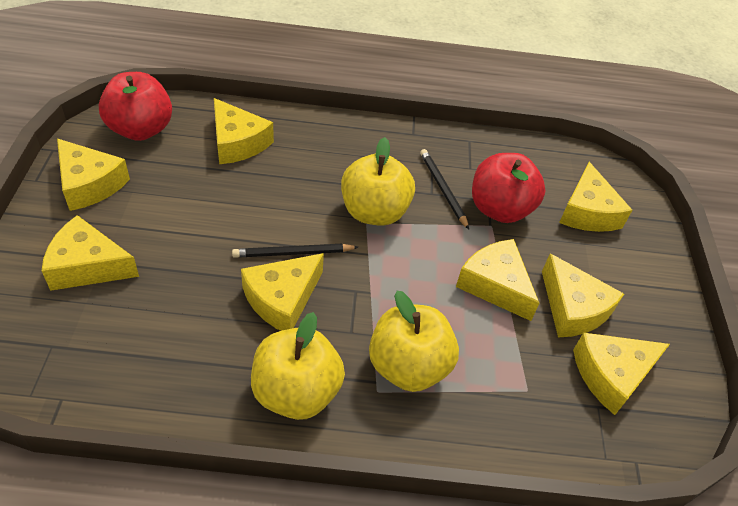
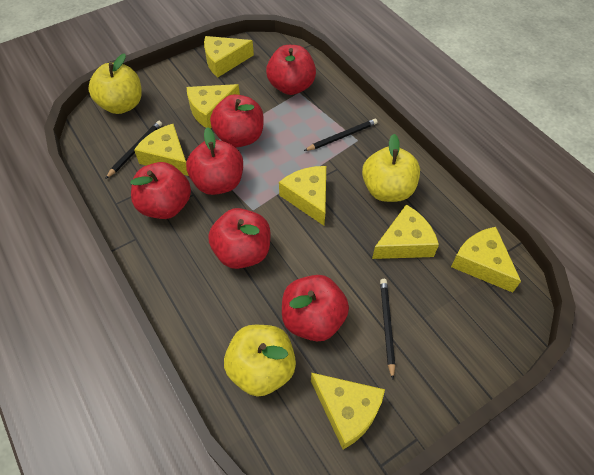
black pencil: 2 -> 3
red apple: 2 -> 6
yellow cheese: 8 -> 7

